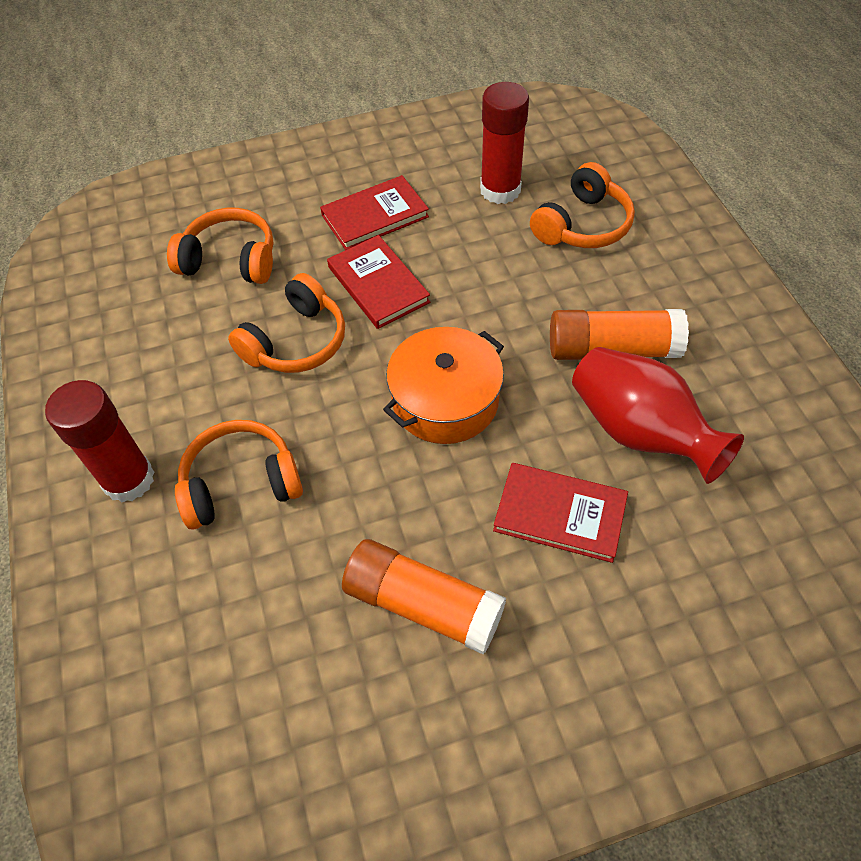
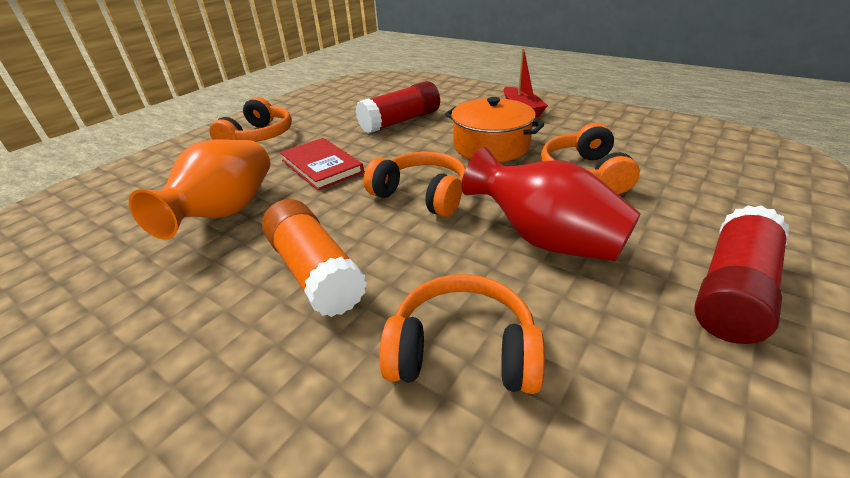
orange glue stick: 2 -> 1
orange vase: 0 -> 1
red boat: 0 -> 1
red book: 3 -> 1

